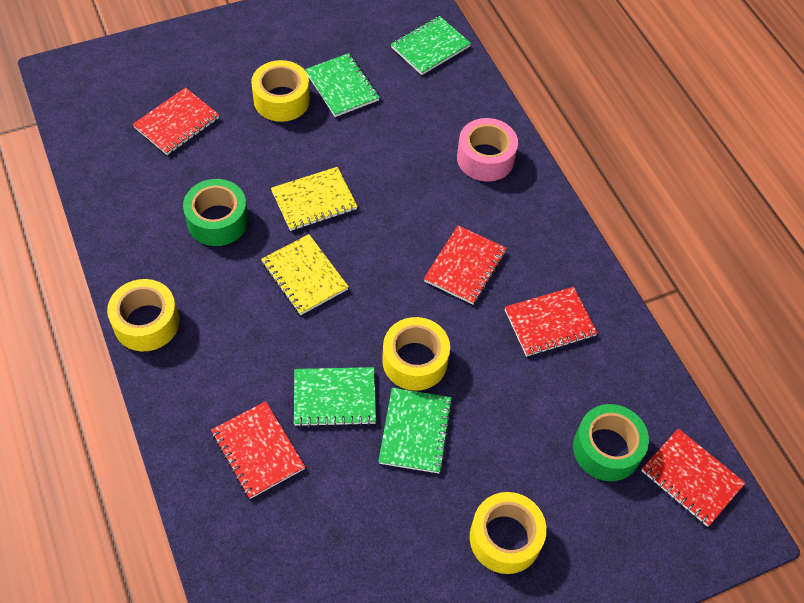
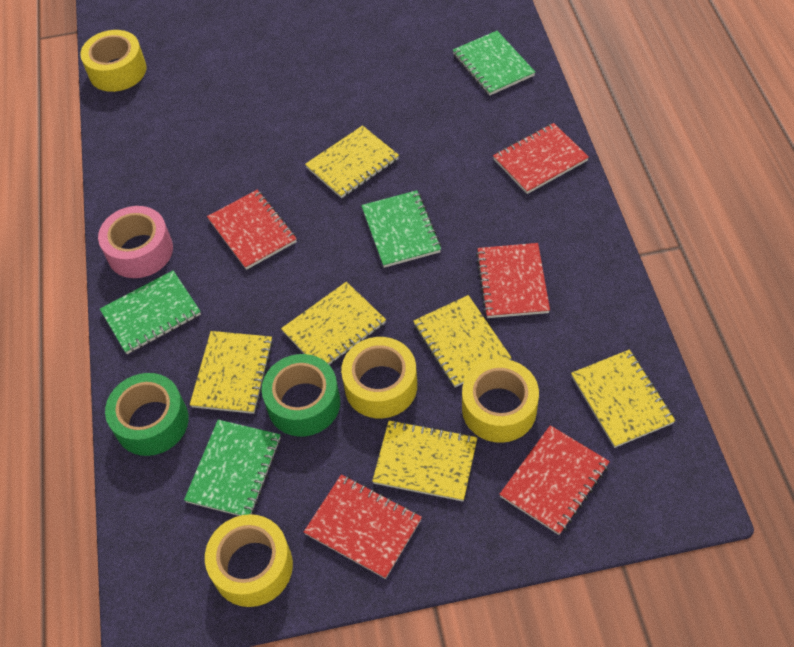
yellow notebook: 2 -> 6

